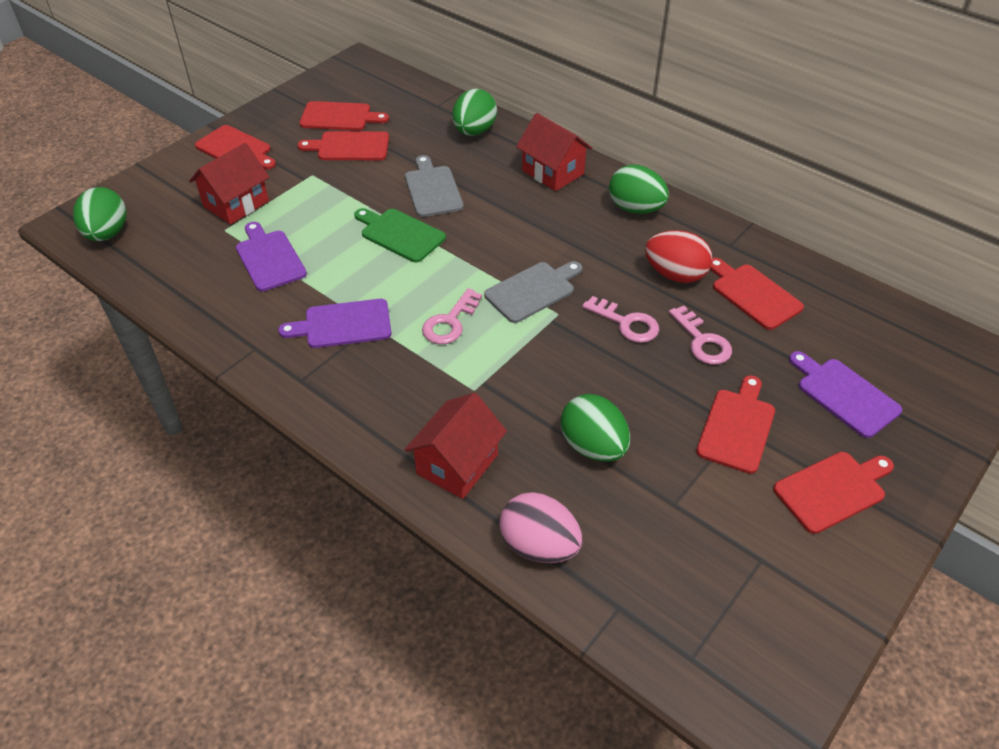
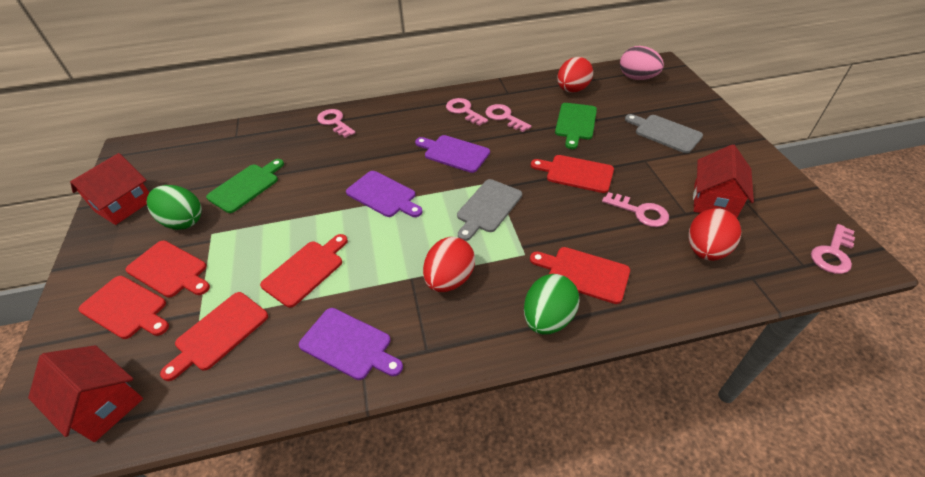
green cutting board: 1 -> 2
green egg: 4 -> 2
pink key: 3 -> 5
red egg: 1 -> 3

